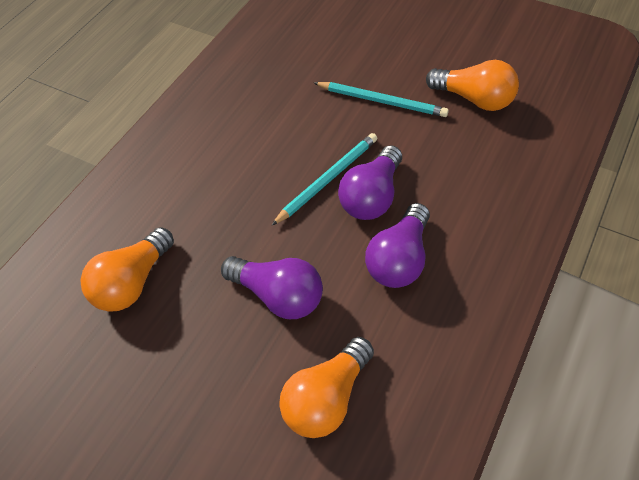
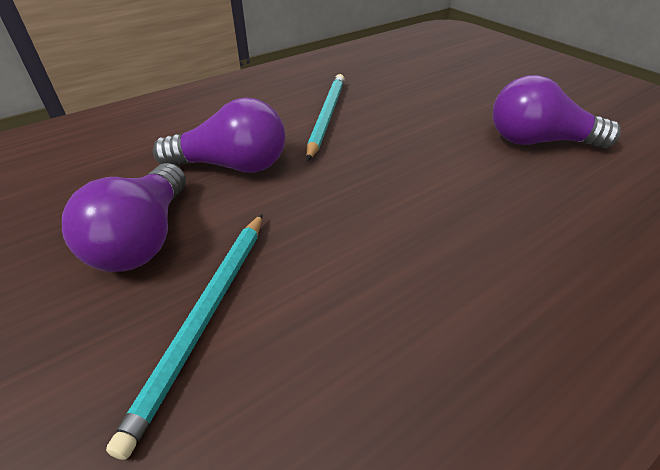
orange light bulb: 3 -> 0

